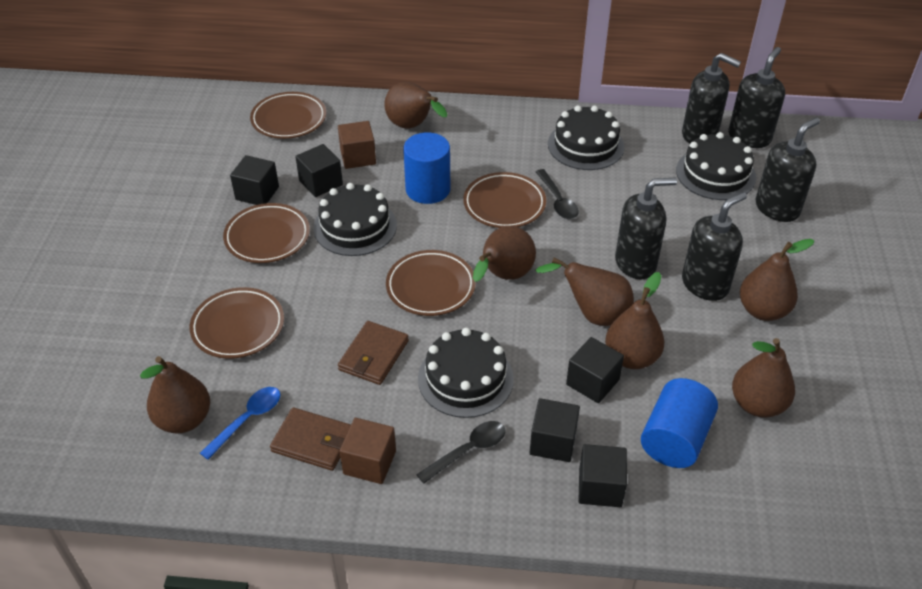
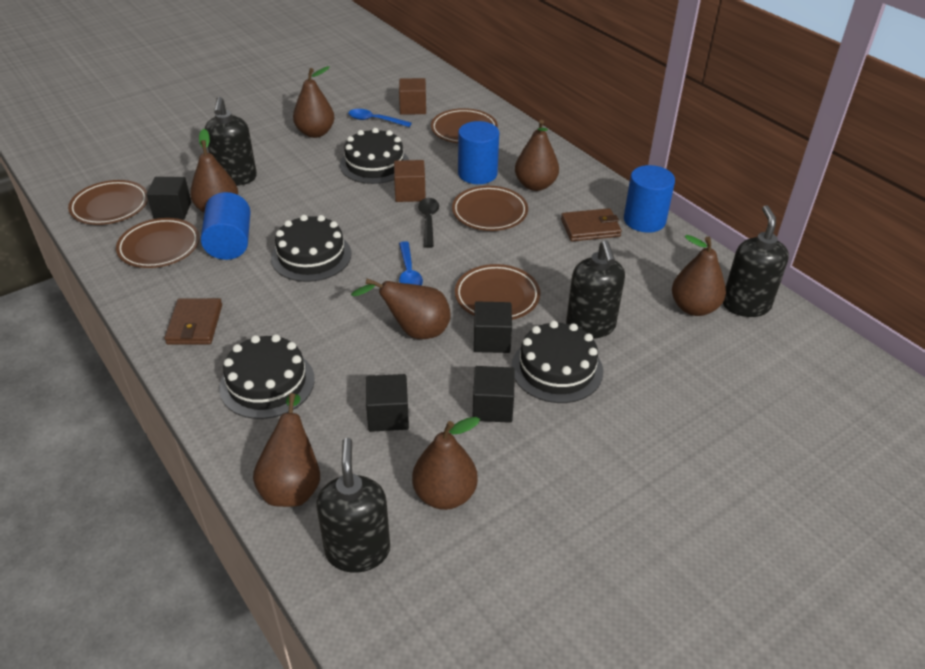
black cube: 5 -> 4
black soap dispenser: 5 -> 4
black spoon: 2 -> 1
blue cylinder: 2 -> 3
blue spoon: 1 -> 2

